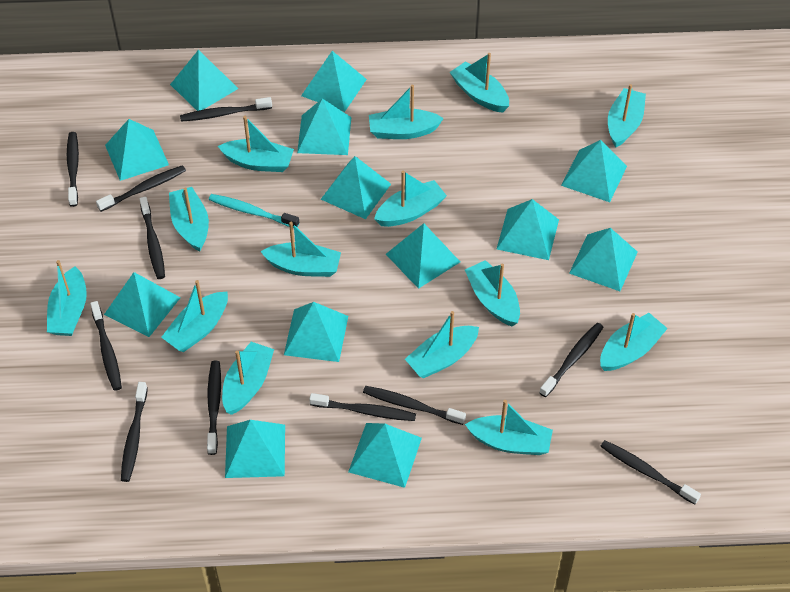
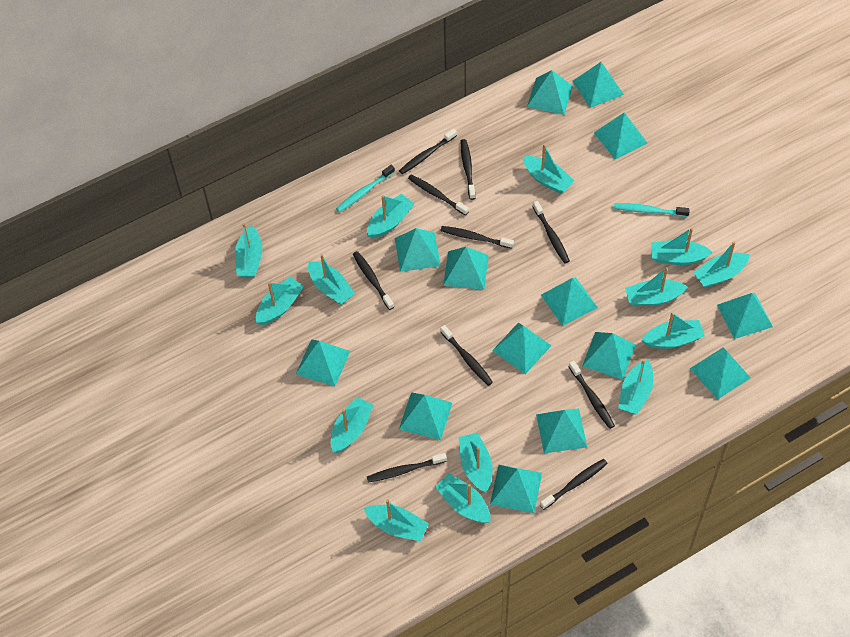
black toothbrush: 11 -> 10
turquoise pyramid: 13 -> 14
turquoise toothbrush: 1 -> 2

